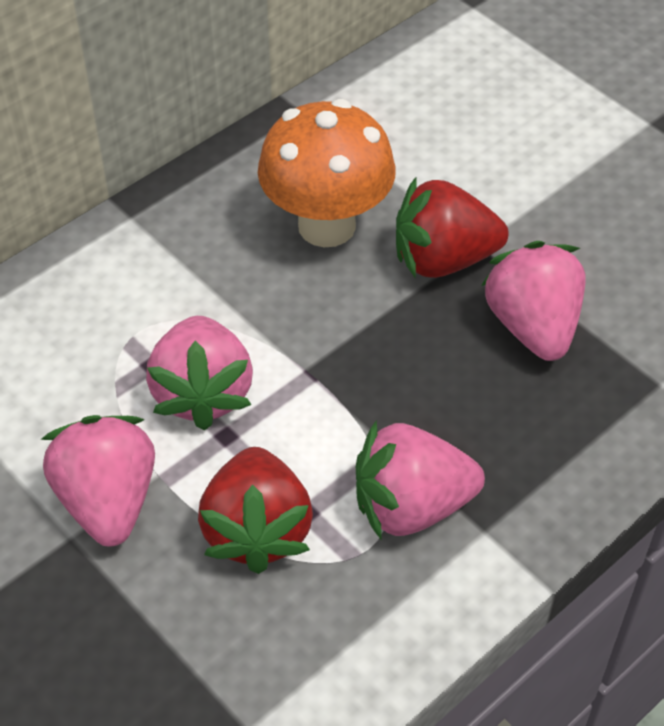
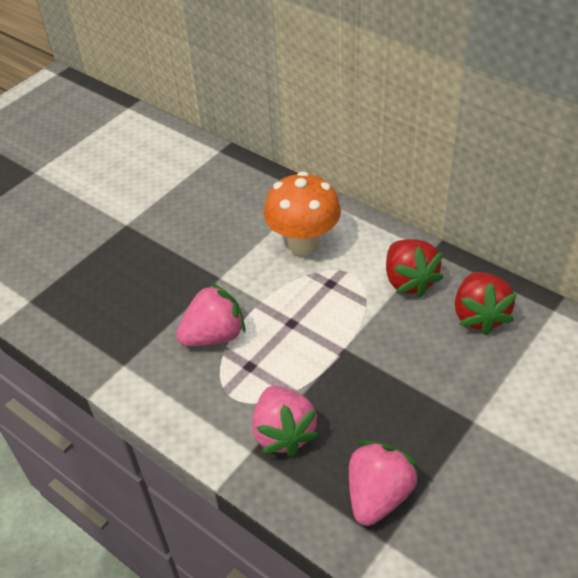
pink strawberry: 4 -> 3

